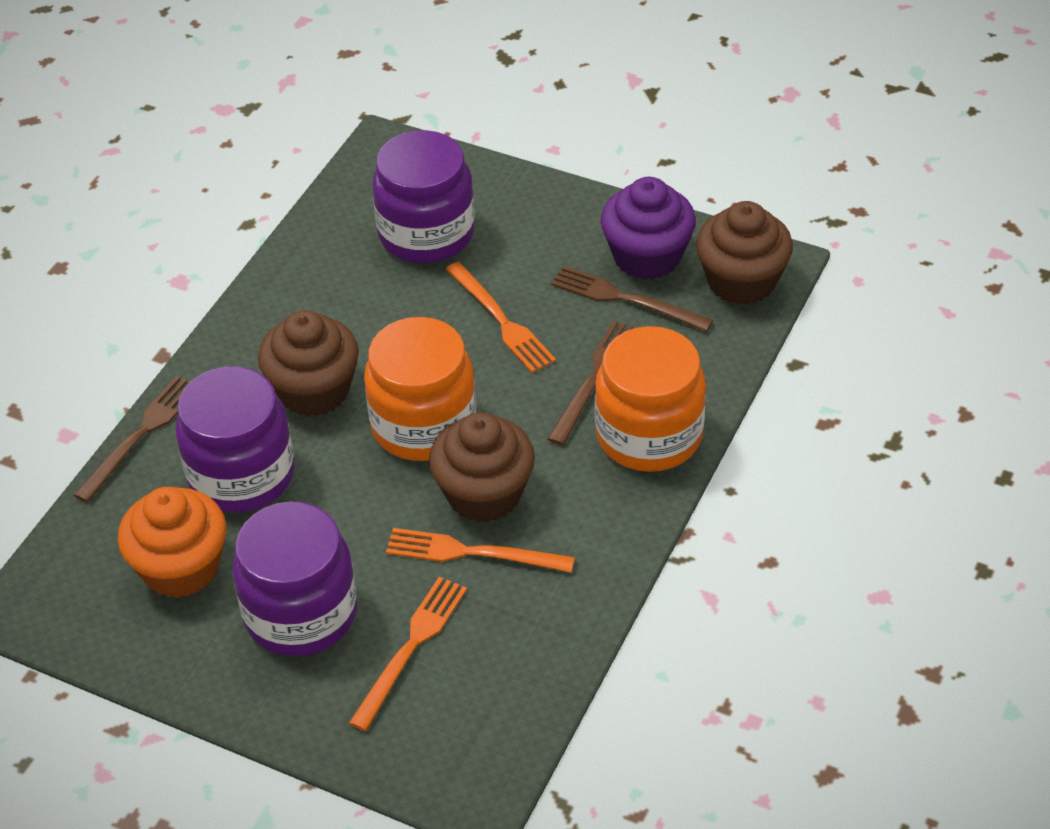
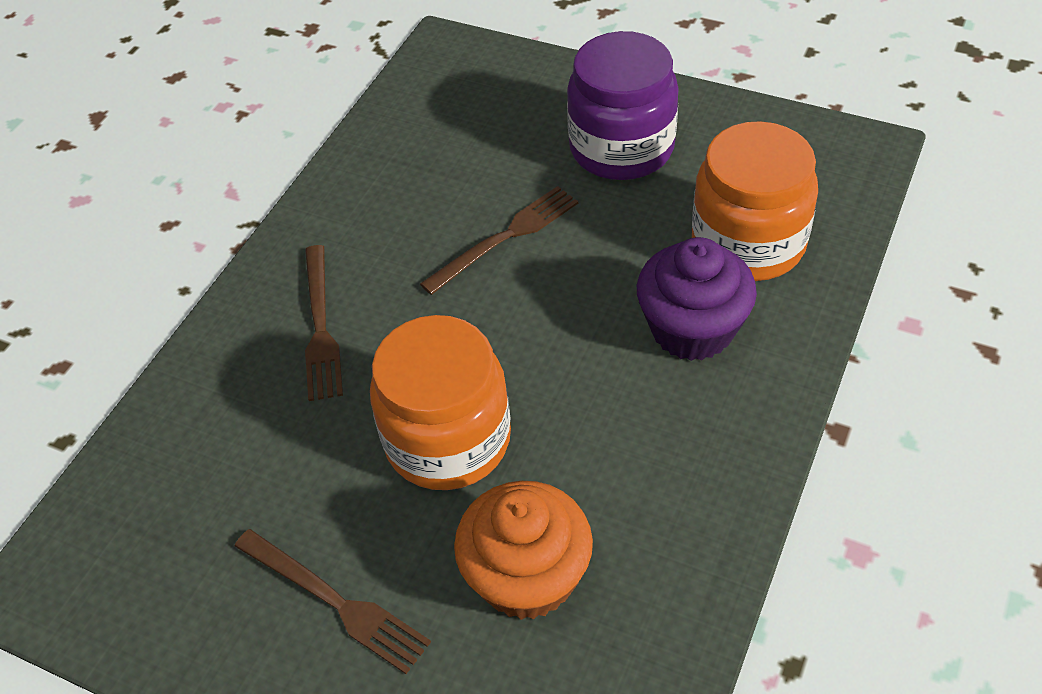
brown cupcake: 3 -> 0
orange fork: 3 -> 0
purple jar: 3 -> 1

